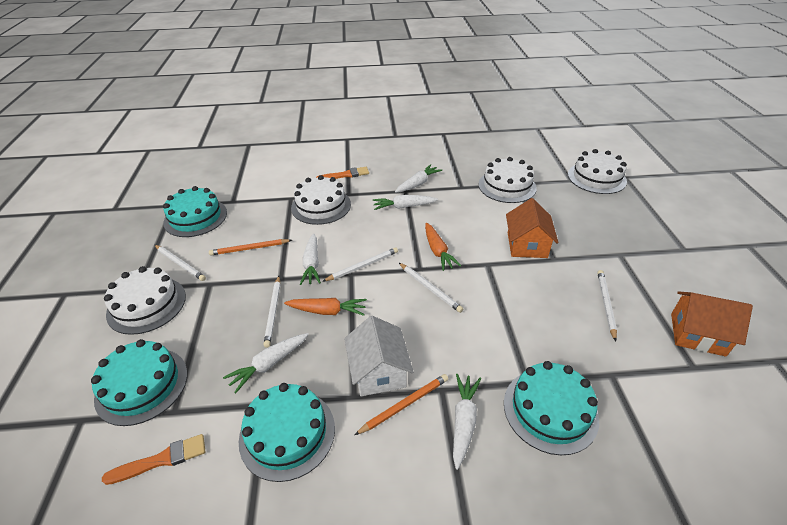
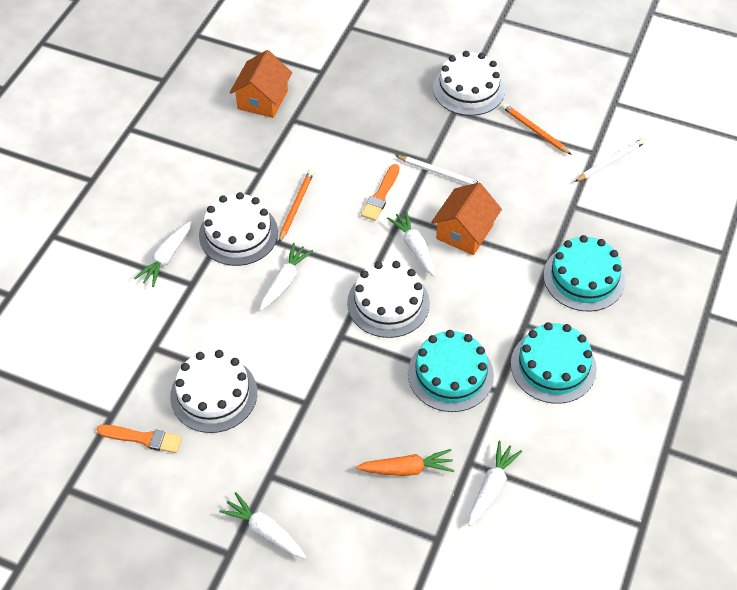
orange carrot: 2 -> 1
turquoise cake: 4 -> 3
white house: 1 -> 0
white pencil: 5 -> 2

